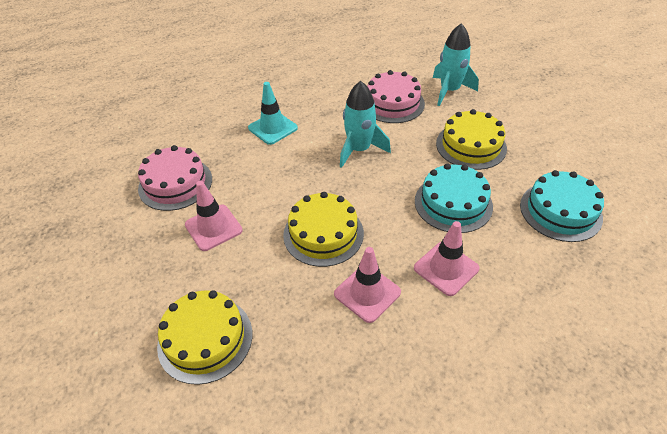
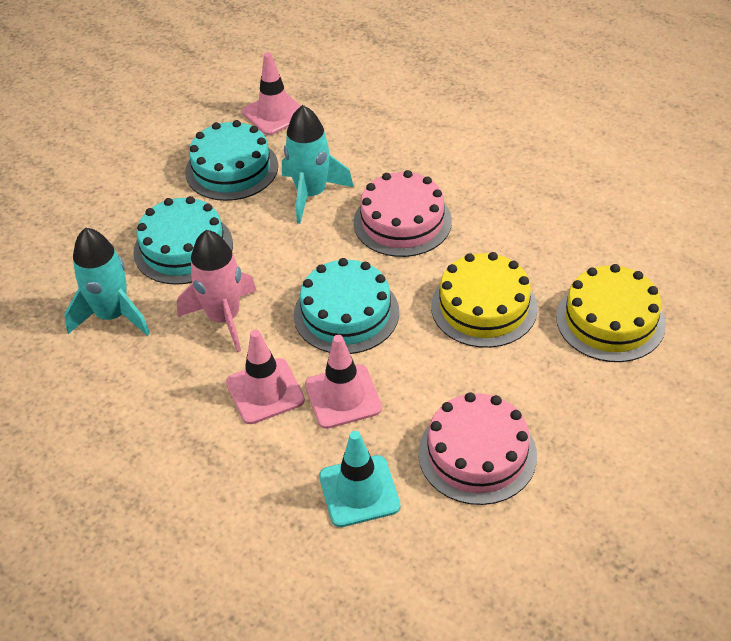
pink rocket: 0 -> 1
turquoise cake: 2 -> 3
yellow cake: 3 -> 2

